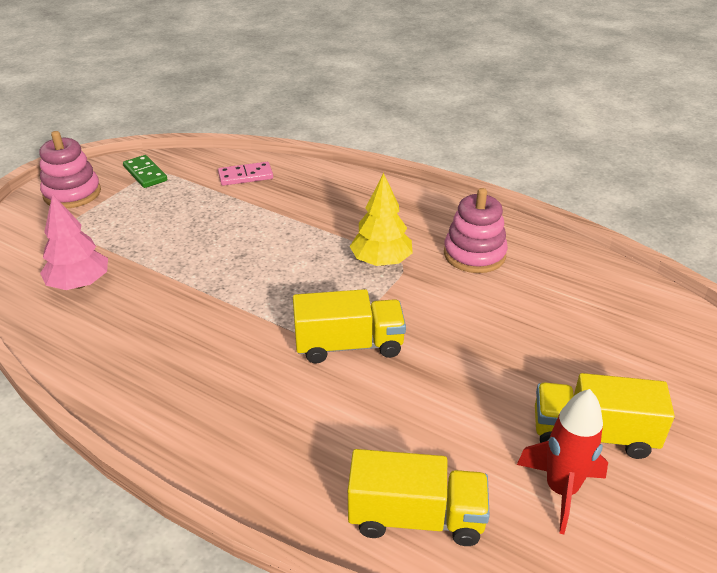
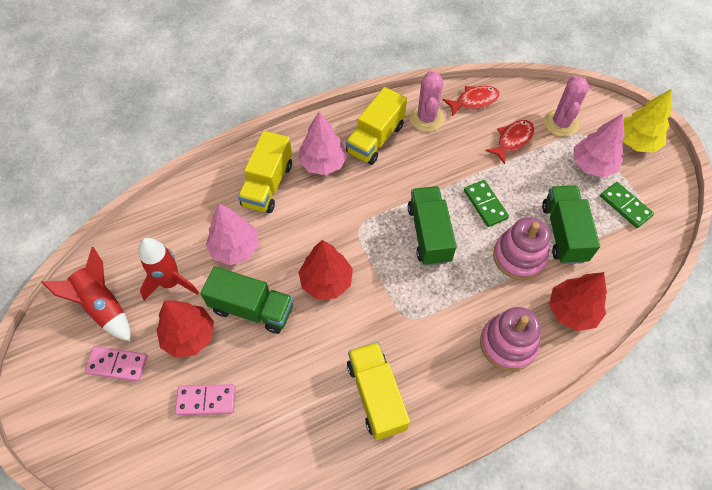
green domino: 1 -> 2
green truck: 0 -> 3
pink cactus: 0 -> 2
pink domino: 1 -> 2
pink tree: 1 -> 3
red fish: 0 -> 2
red rocket: 1 -> 2
red tree: 0 -> 3

